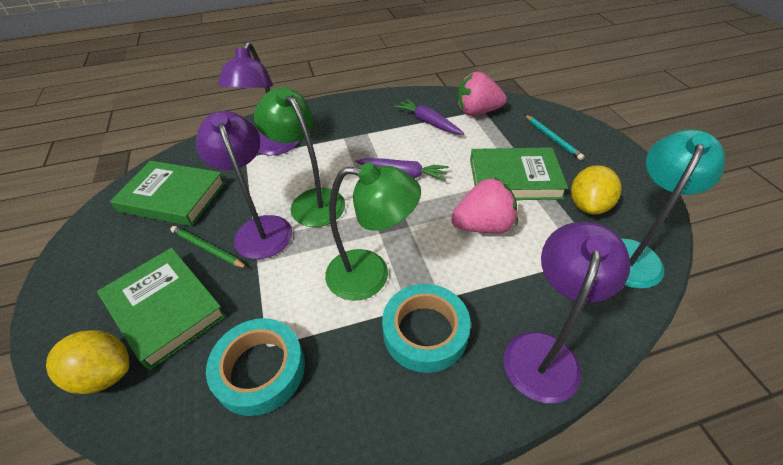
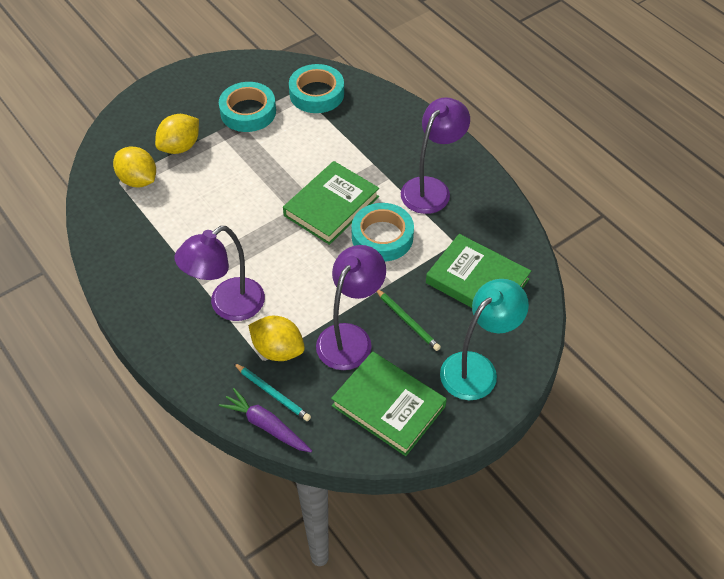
green lamp: 2 -> 0
pink strawberry: 2 -> 0
purple carrot: 2 -> 1
turquoise tape: 2 -> 3
yellow lemon: 2 -> 3

